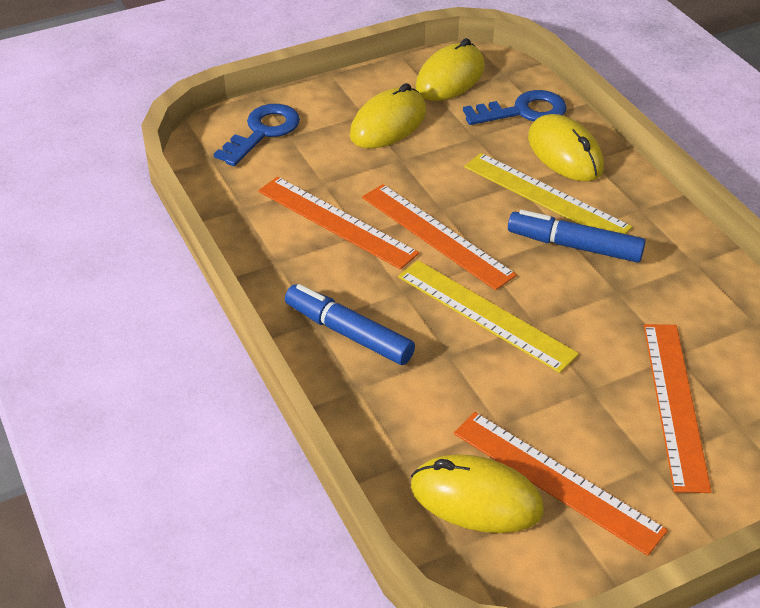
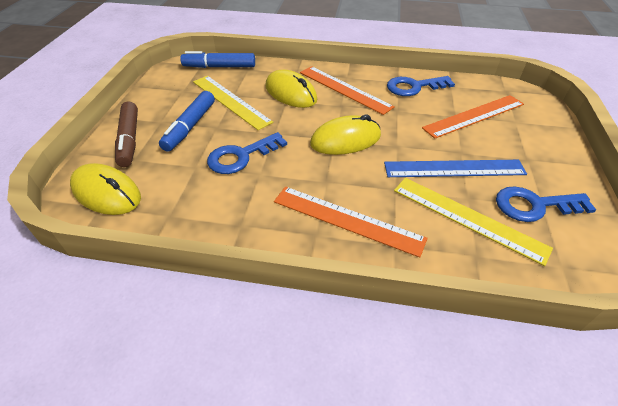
blue key: 2 -> 3
blue ruler: 0 -> 1
brown marker: 0 -> 1
orange ruler: 4 -> 3
yellow mouse: 4 -> 3

